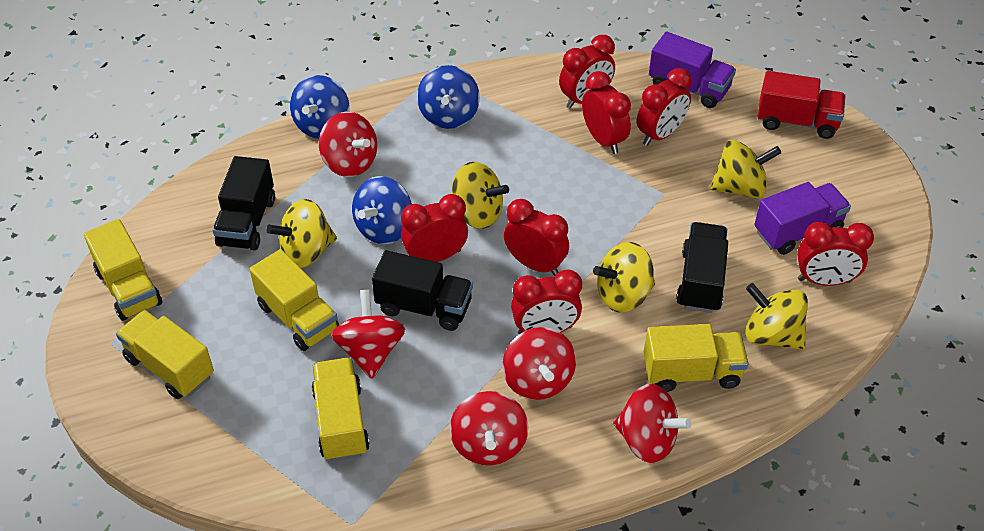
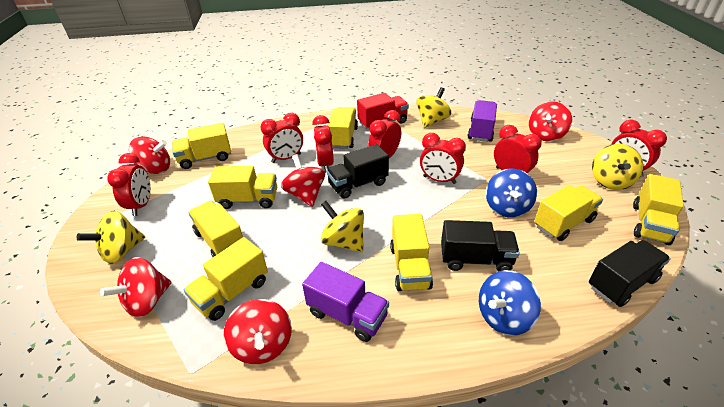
blue spinning top: 3 -> 2
yellow spinning top: 5 -> 4
yellow truck: 5 -> 8

